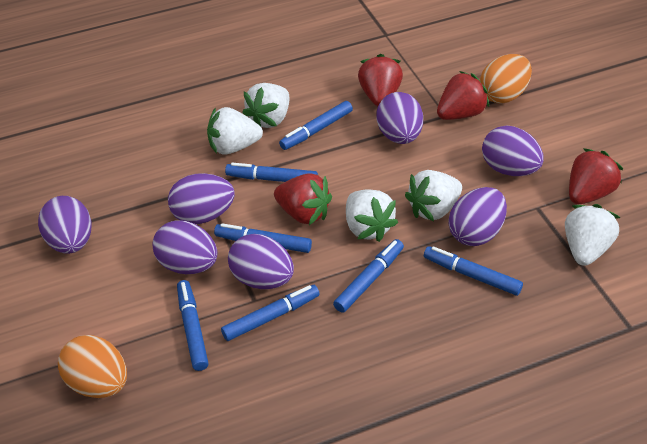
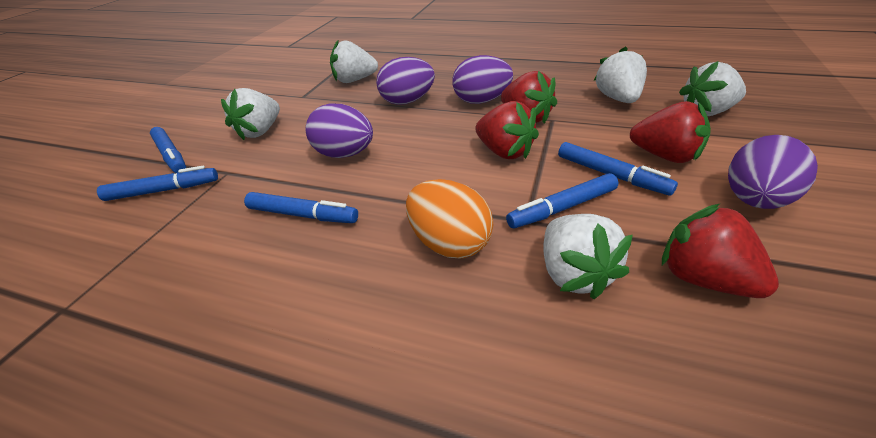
blue marker: 7 -> 5
orange egg: 2 -> 1
purple egg: 7 -> 4

